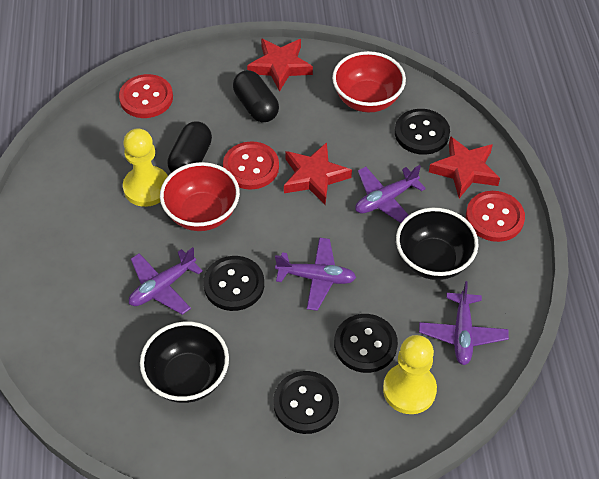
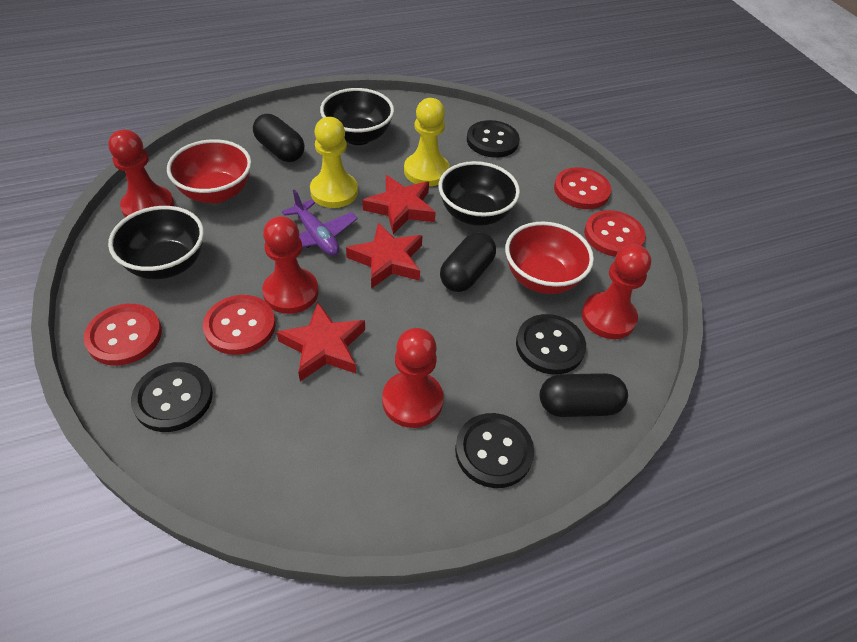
black bowl: 2 -> 3
black capsule: 2 -> 3
purple plane: 4 -> 1
red button: 3 -> 4
red pawn: 0 -> 4

